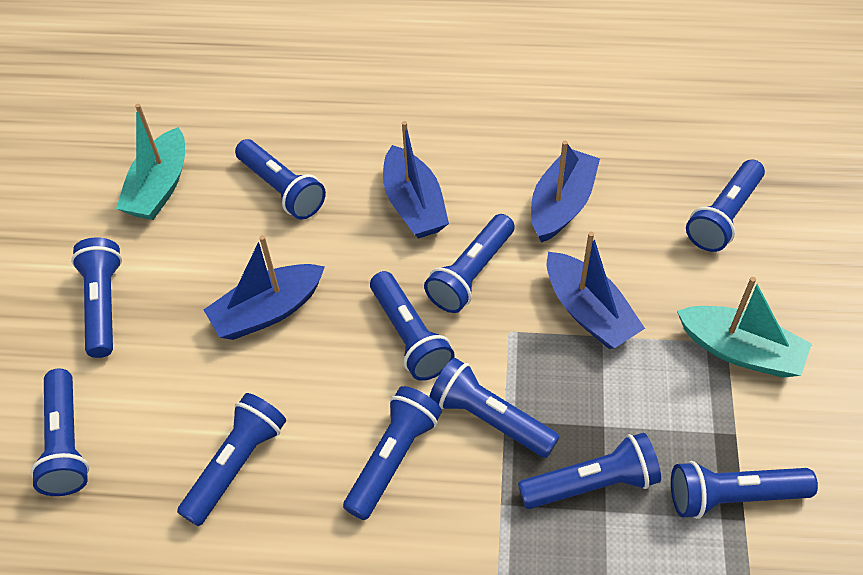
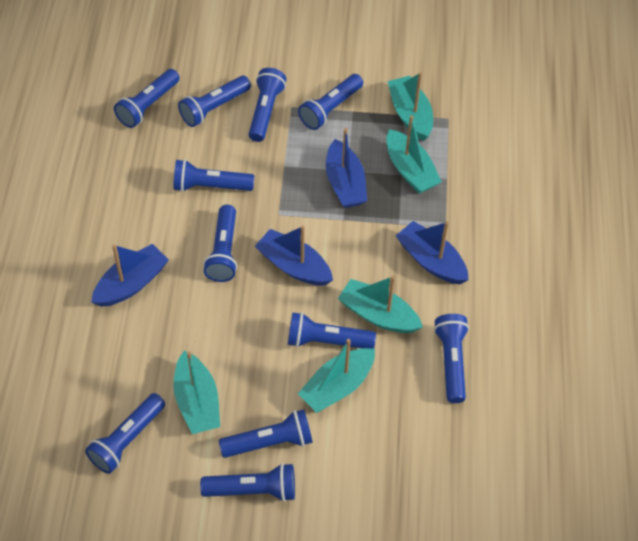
turquoise boat: 2 -> 5

